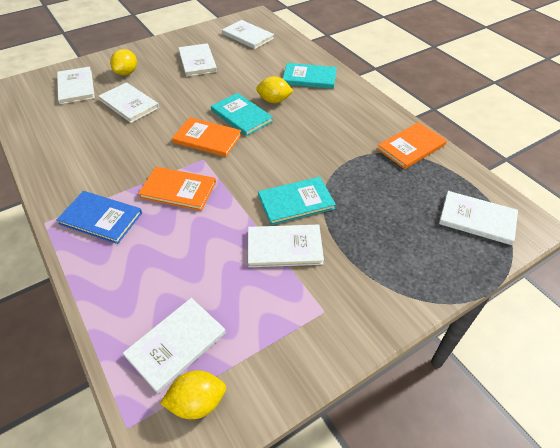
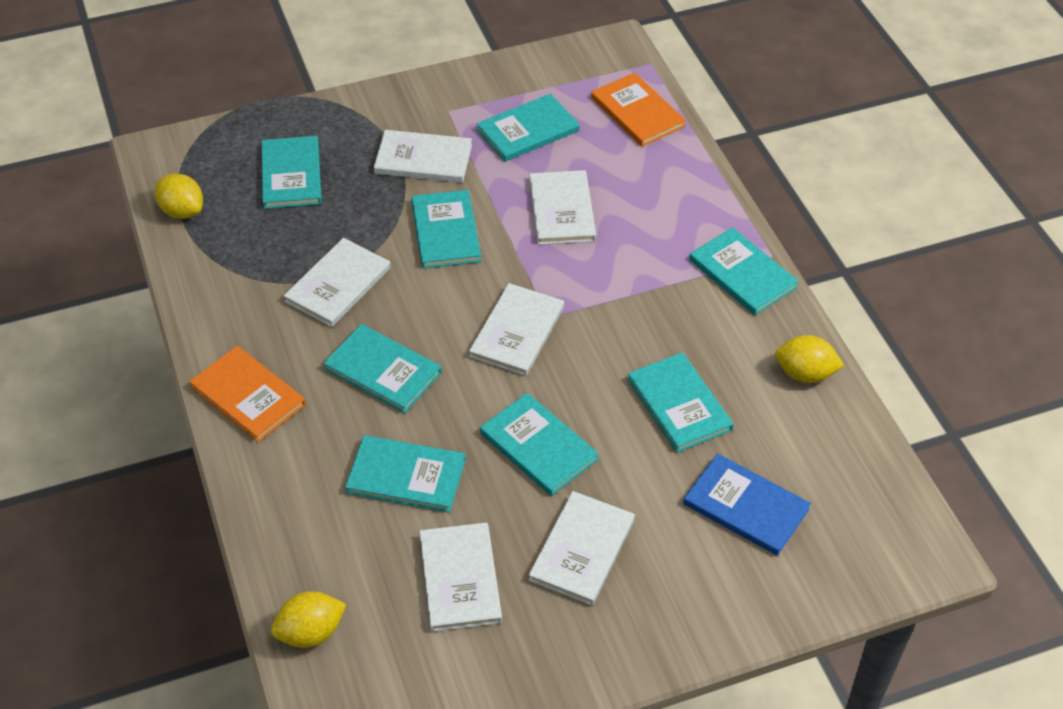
orange book: 3 -> 2
turquoise book: 3 -> 8
white book: 7 -> 6

